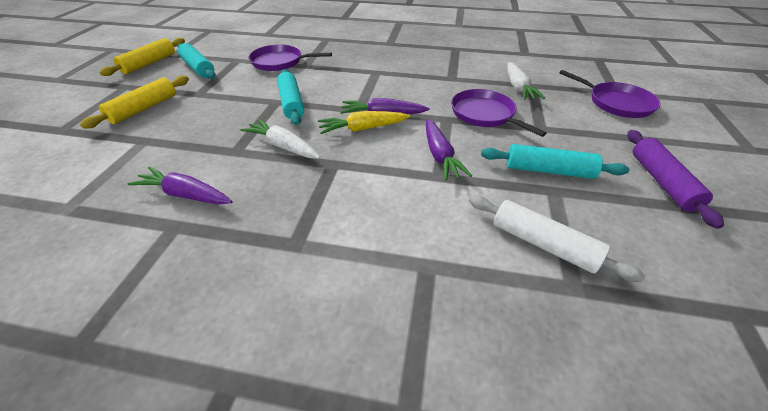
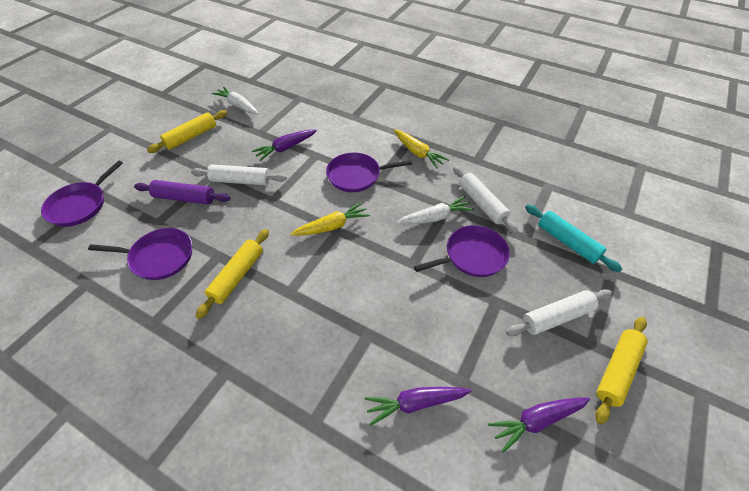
purple pan: 3 -> 4
turquoise rolling pin: 3 -> 1
white rolling pin: 1 -> 3
yellow carrot: 1 -> 2
yellow rolling pin: 2 -> 3

